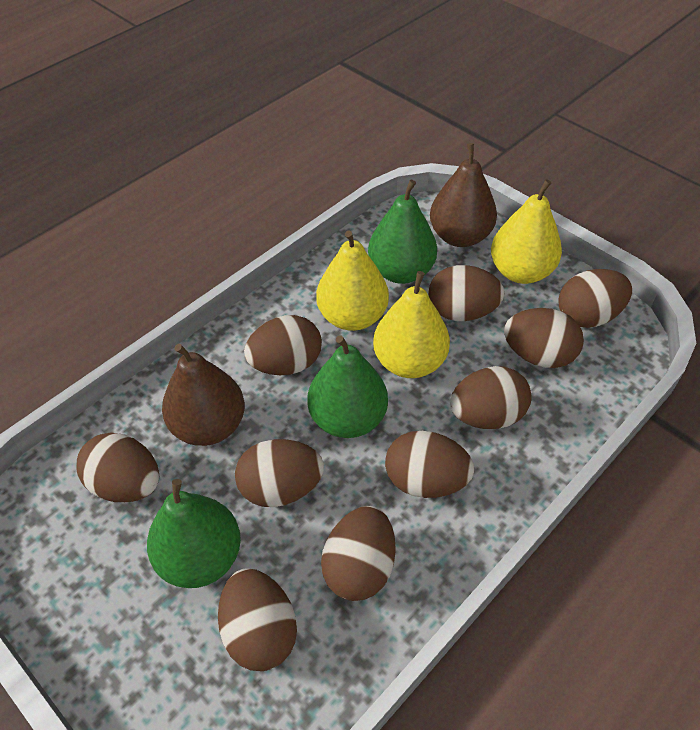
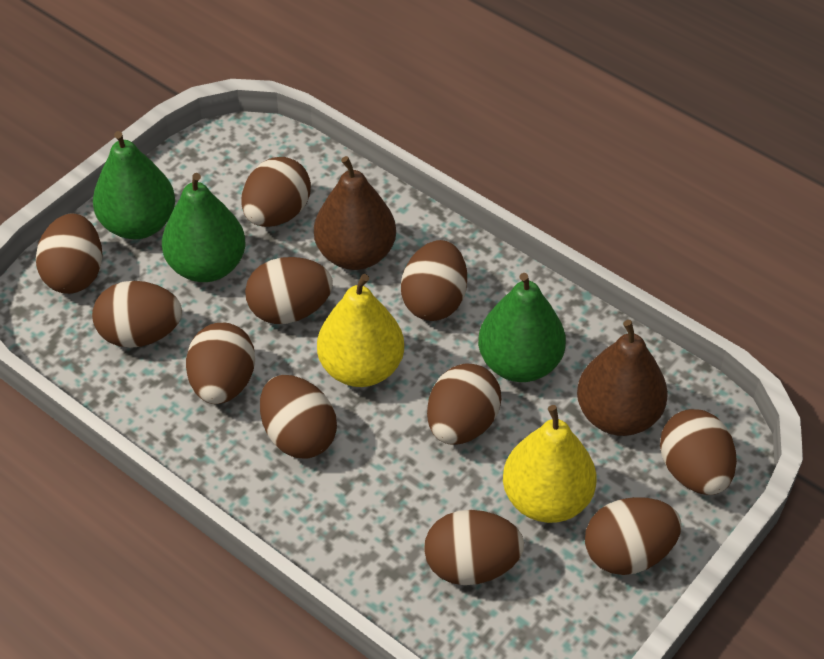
brown egg: 10 -> 11
yellow pear: 3 -> 2

